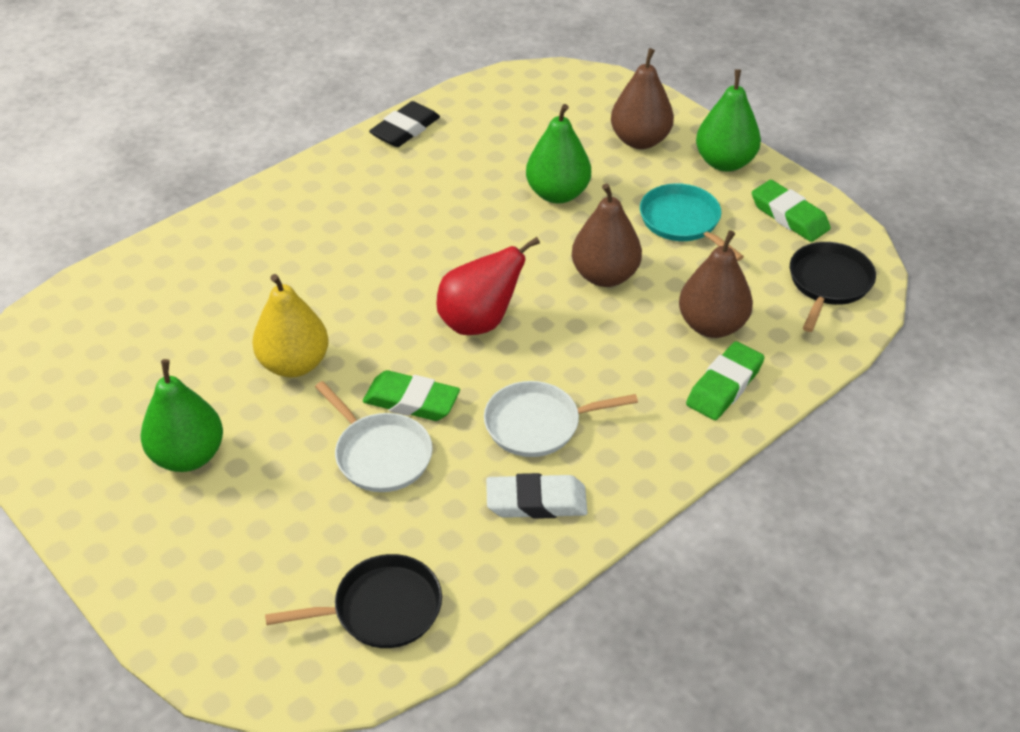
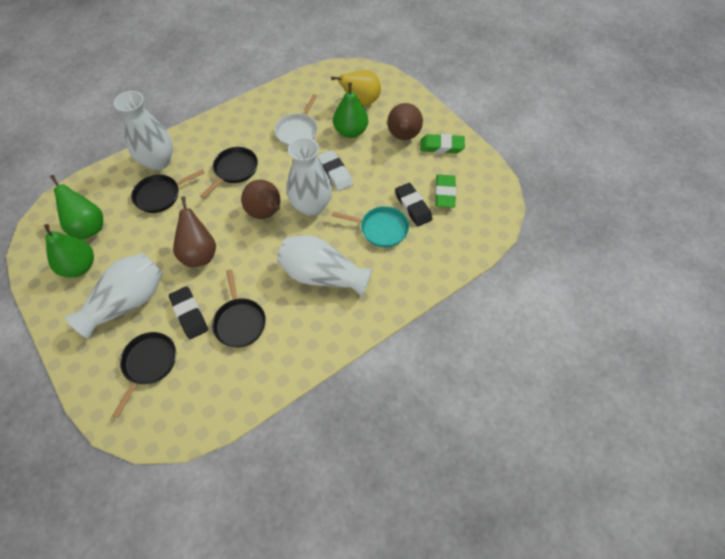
black eraser: 1 -> 2
black pan: 2 -> 4
green eraser: 3 -> 2
red pear: 1 -> 0
white pan: 2 -> 1
white vase: 0 -> 4

